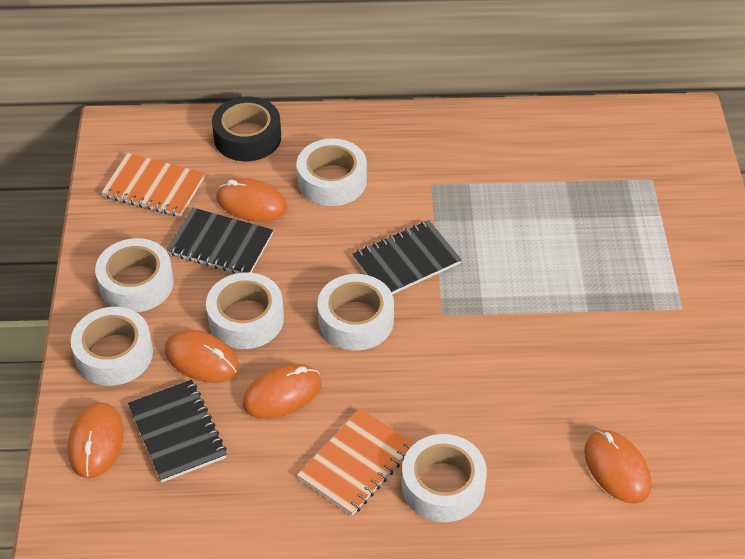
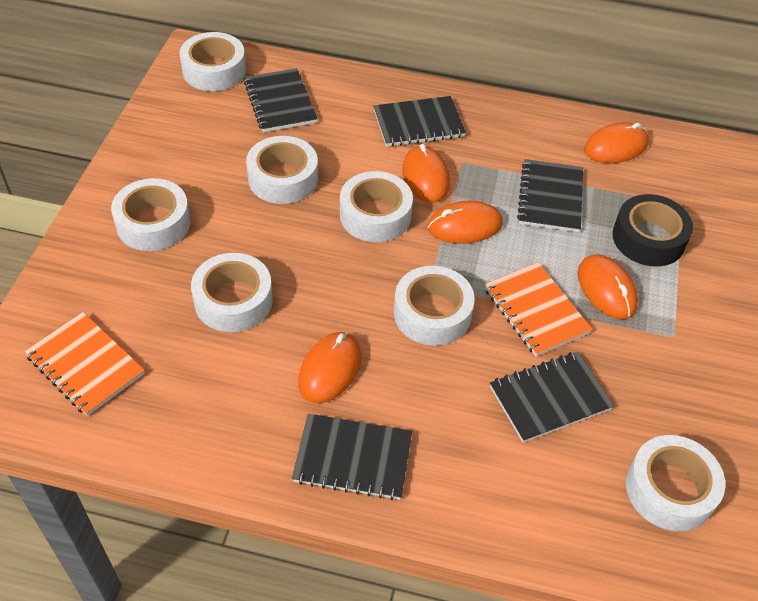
black notebook: 3 -> 5
white tape: 6 -> 7

